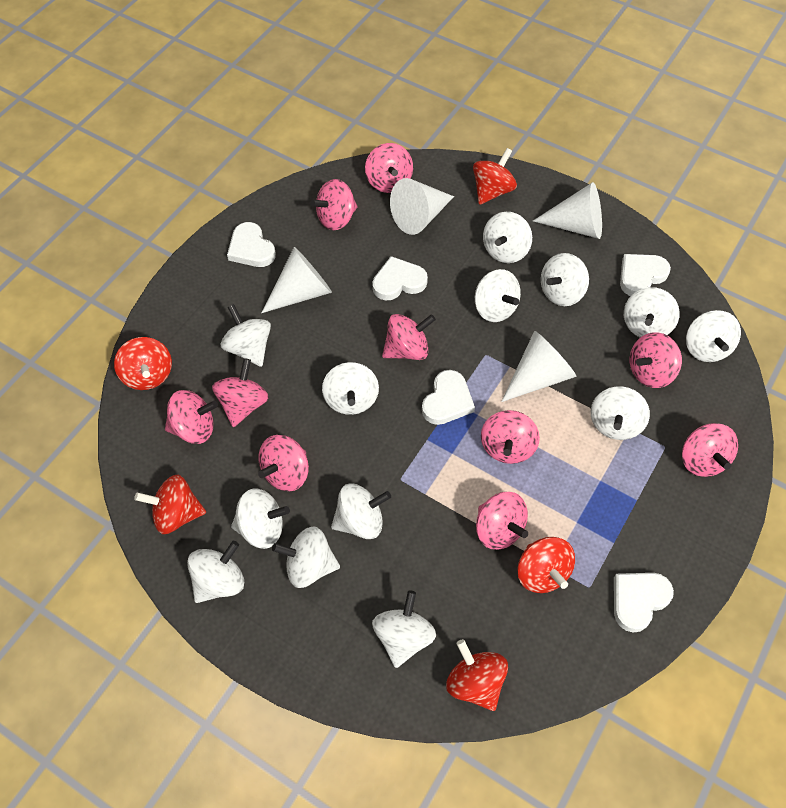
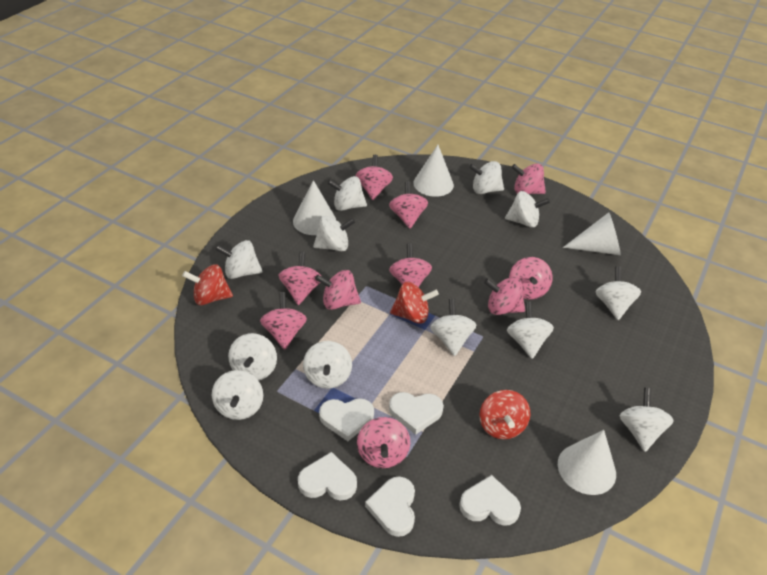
red spinning top: 5 -> 3
white spinning top: 13 -> 12

